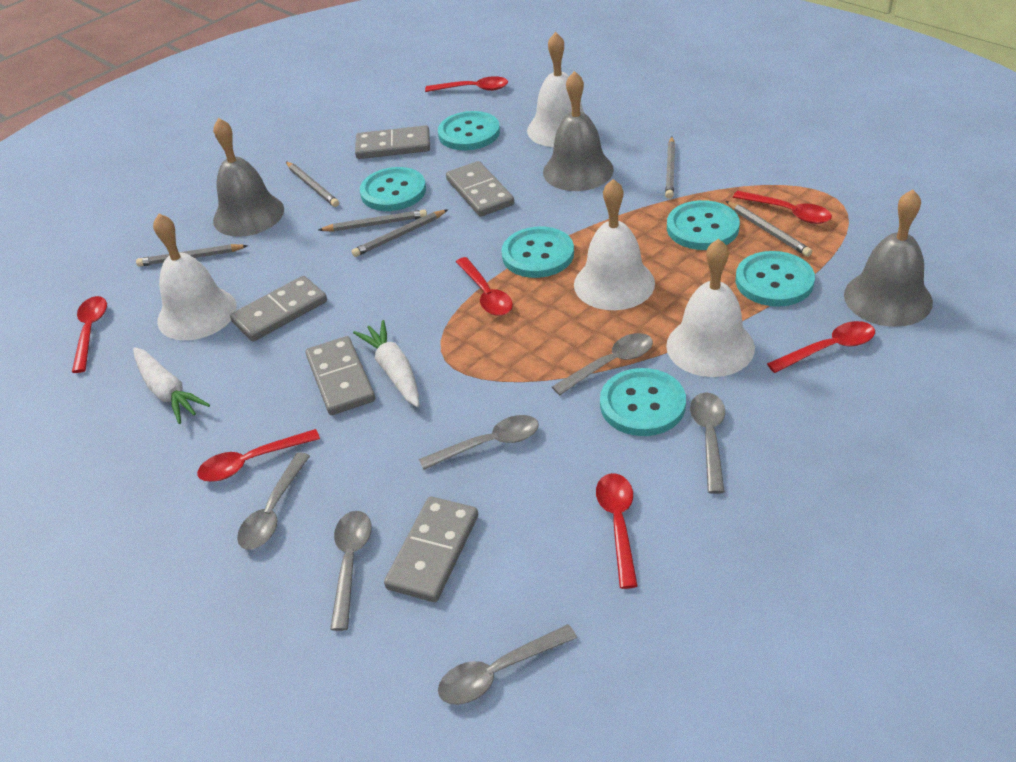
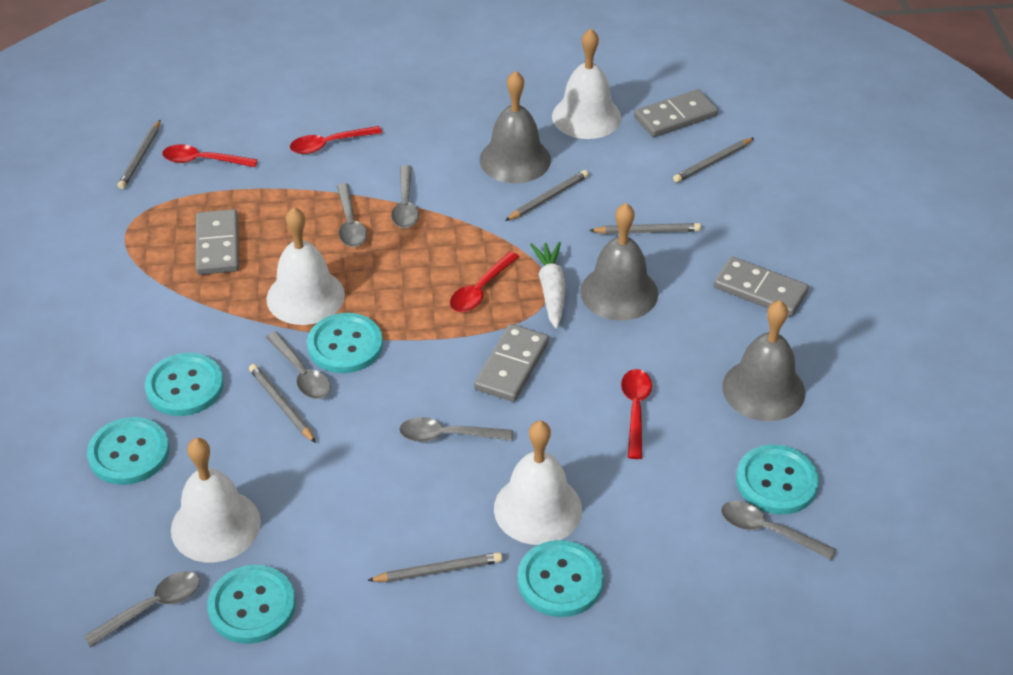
grey domino: 5 -> 4
red spoon: 7 -> 4
white carrot: 2 -> 1

